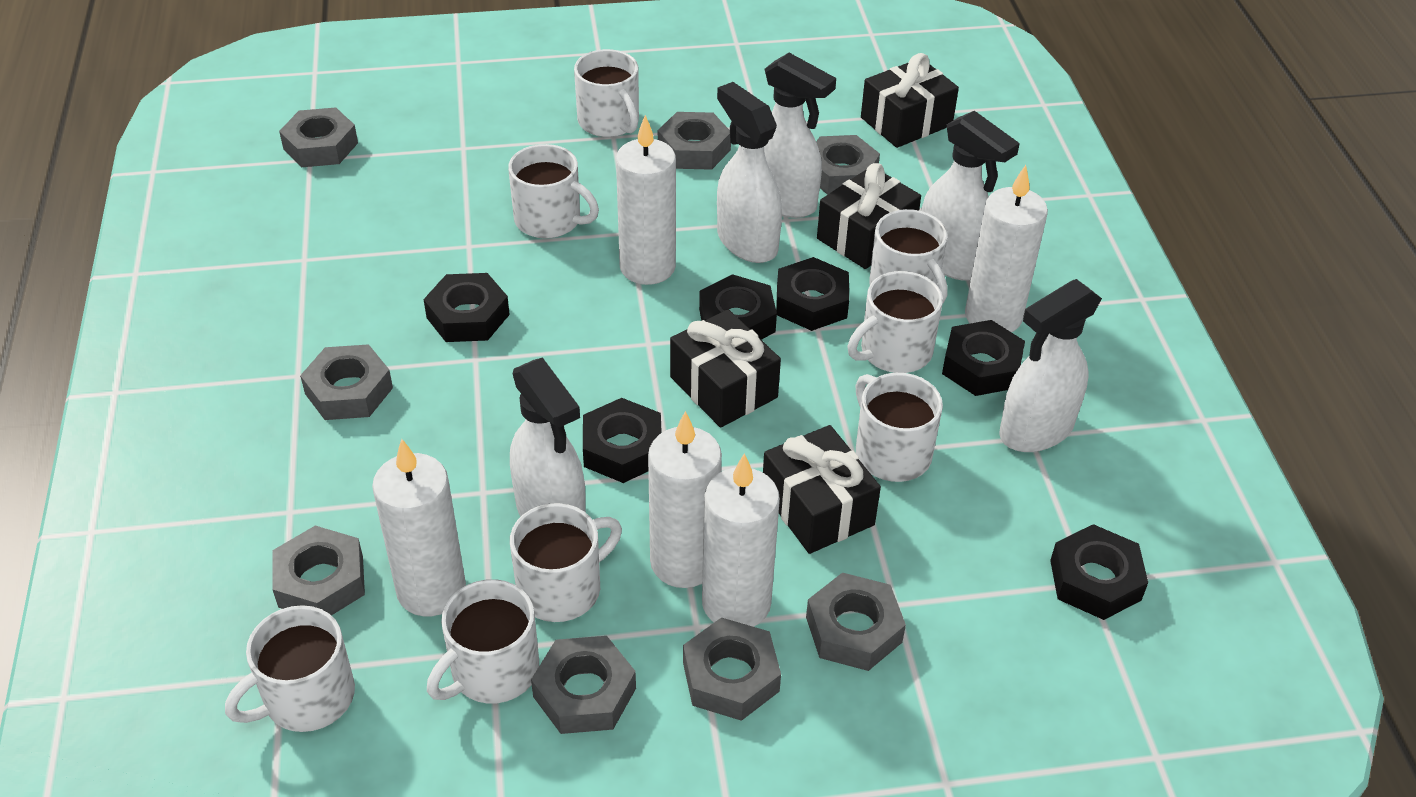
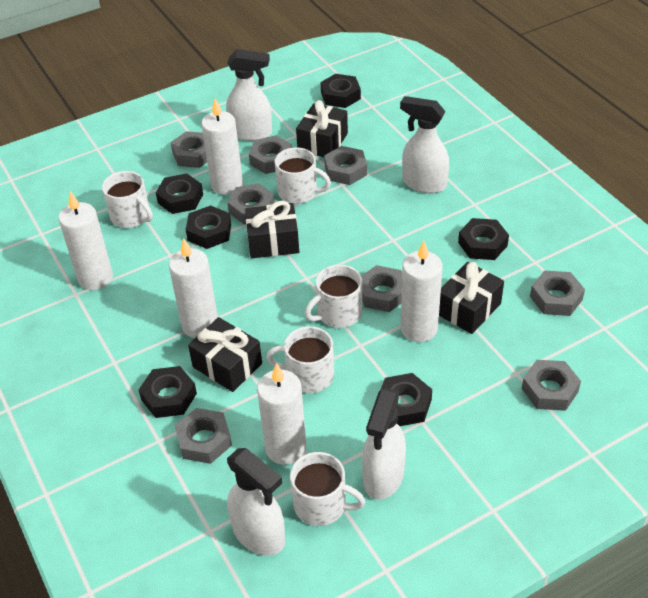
white mug: 8 -> 5
white spray bottle: 5 -> 4

